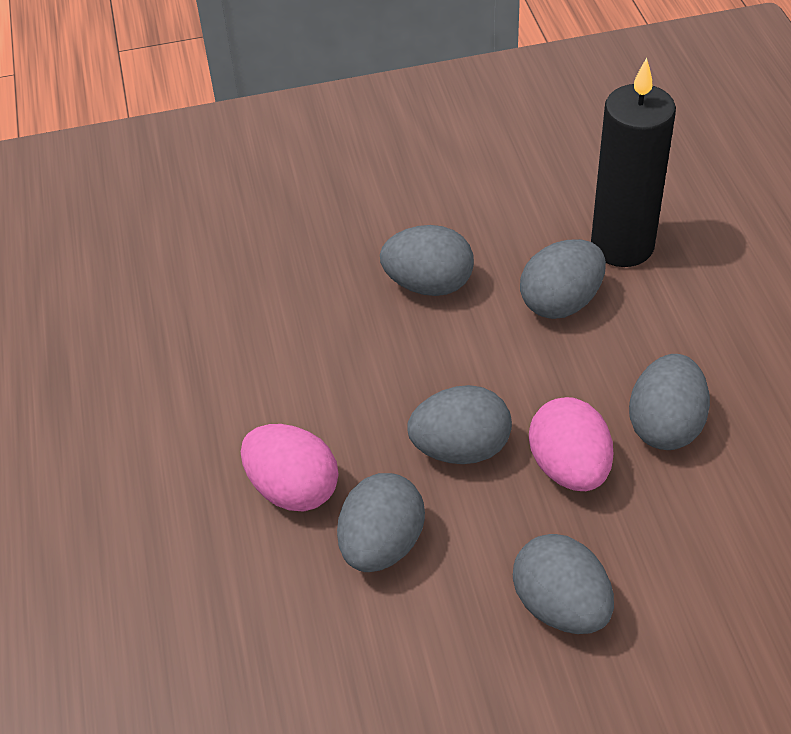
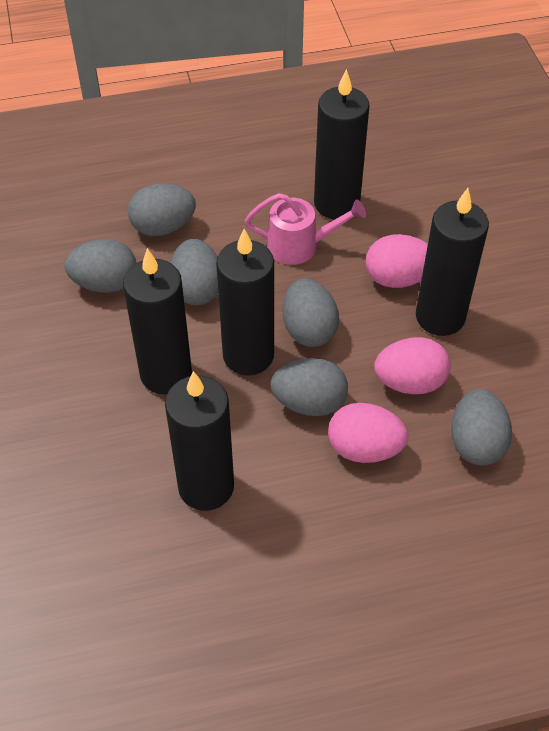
black candle: 1 -> 5
pink egg: 2 -> 3
pink watering can: 0 -> 1

